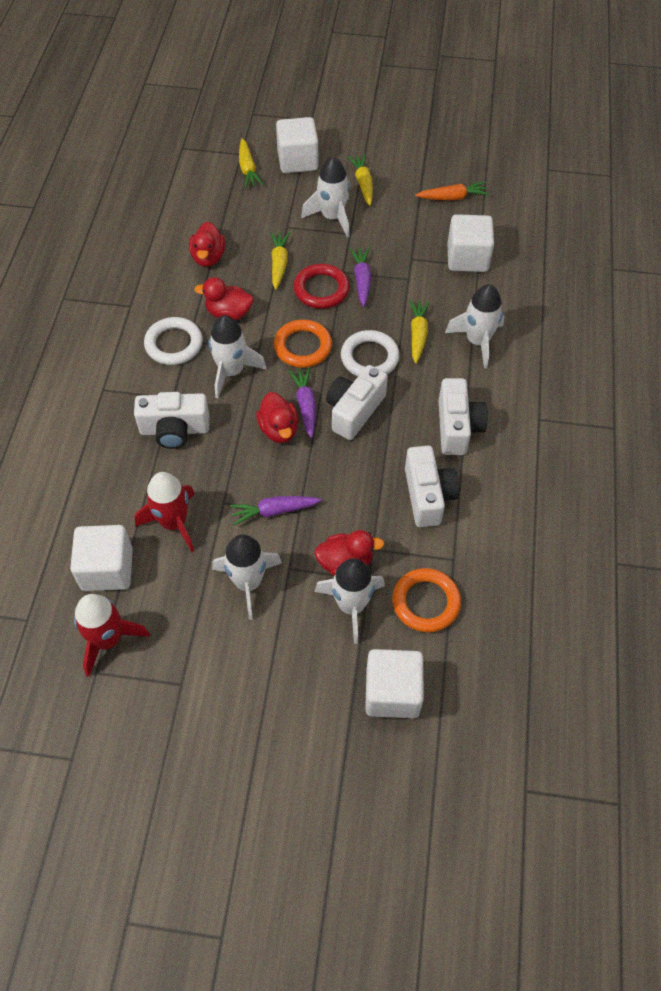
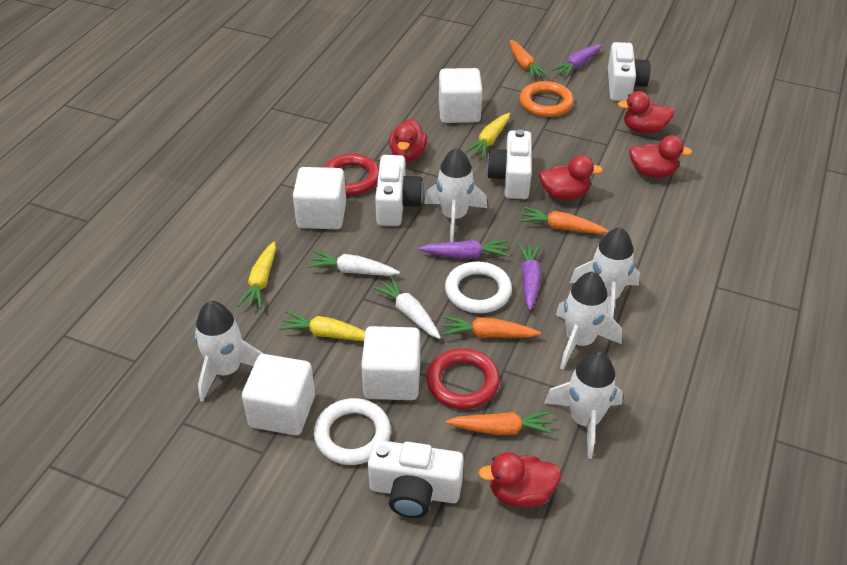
orange carrot: 1 -> 4
orange ring: 2 -> 1
red duck: 4 -> 5
red ring: 1 -> 2
red rocket: 2 -> 0
white carrot: 0 -> 2
yellow carrot: 4 -> 3

